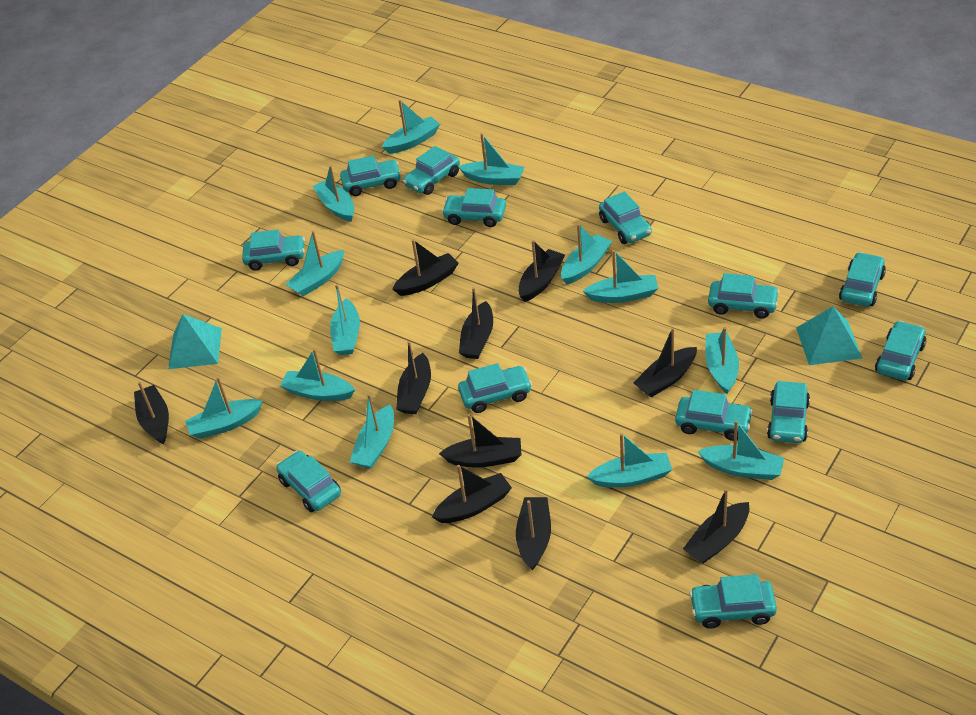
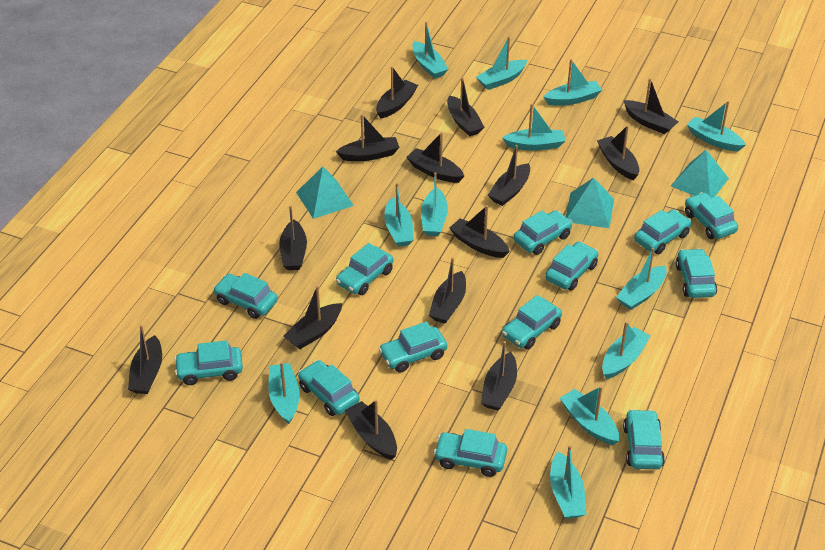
black boat: 10 -> 14
turquoise boat: 13 -> 12
turquoise pyramid: 2 -> 3

